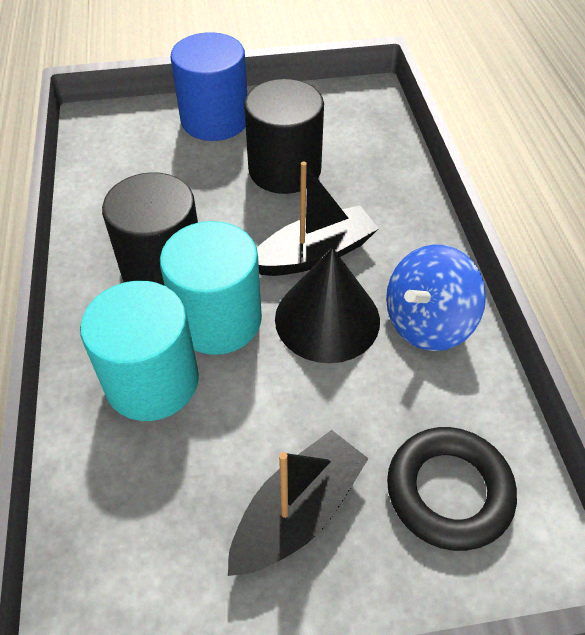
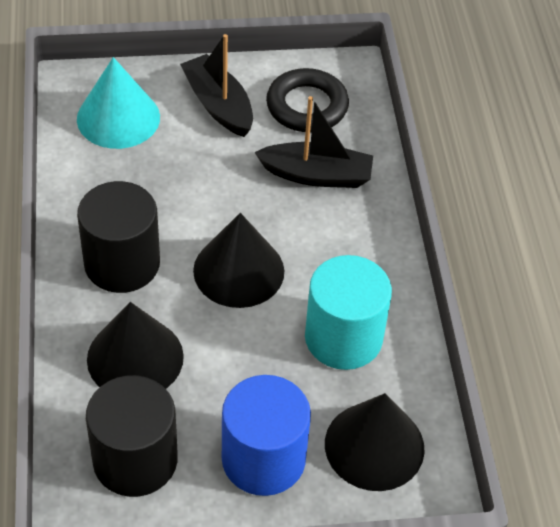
black cone: 1 -> 3
blue spinning top: 1 -> 0
turquoise cone: 0 -> 1
turquoise cylinder: 2 -> 1

